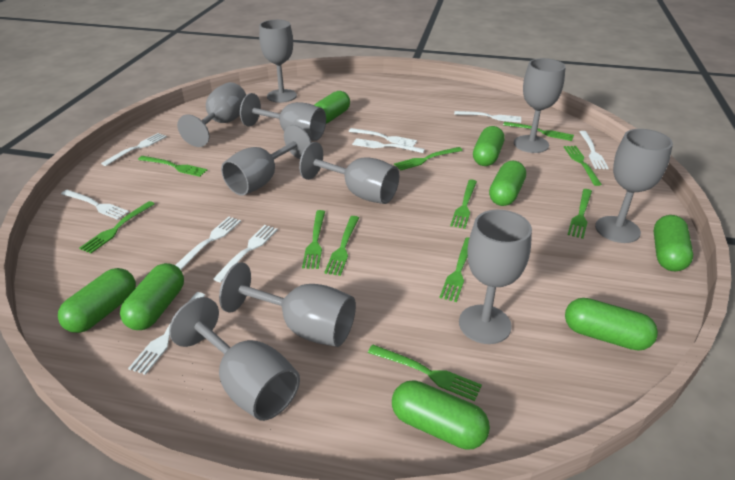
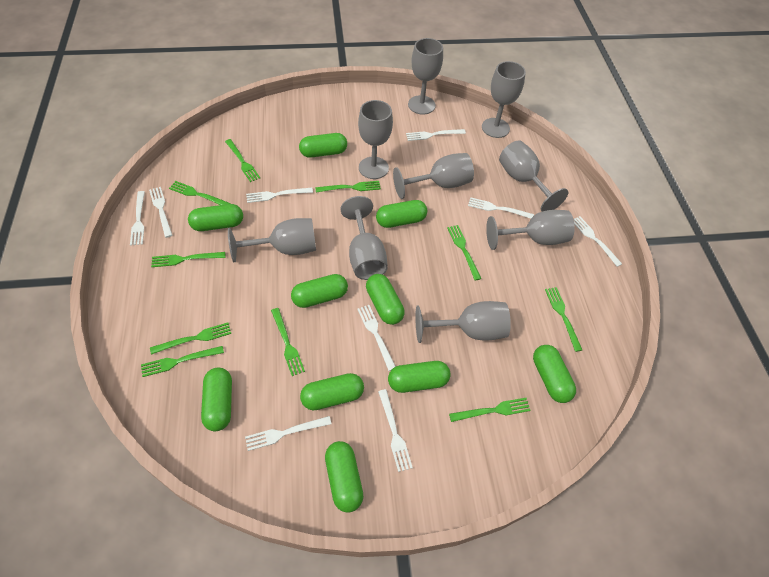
green capsule: 8 -> 10
green fork: 11 -> 10
grey goblet: 10 -> 9

